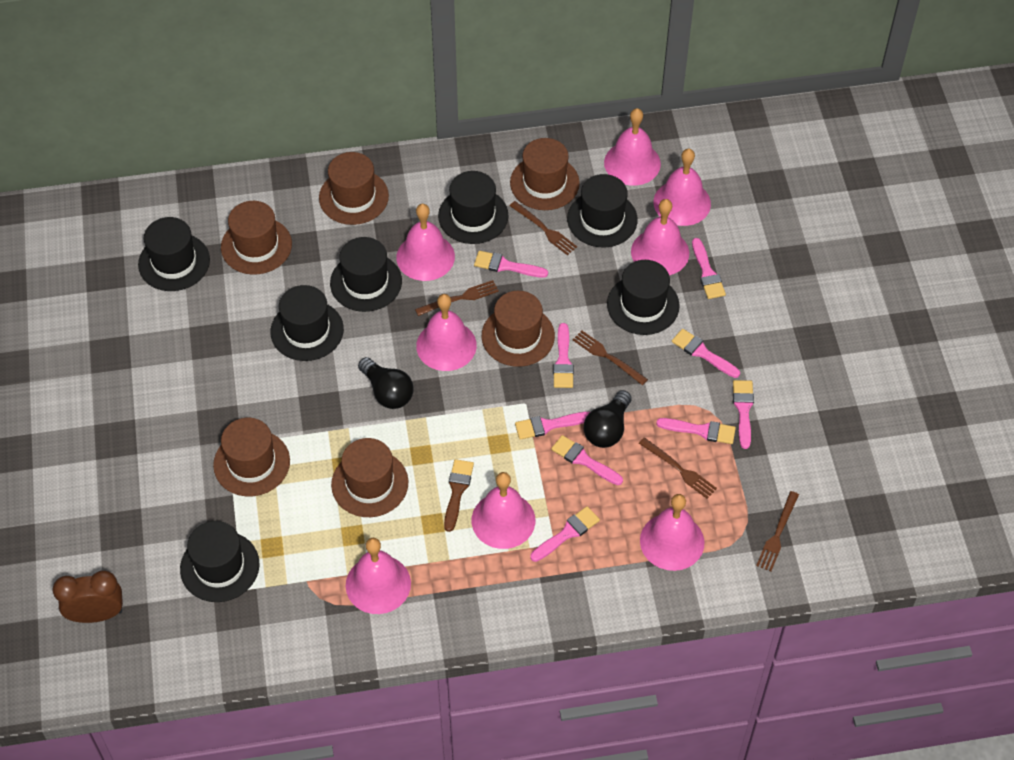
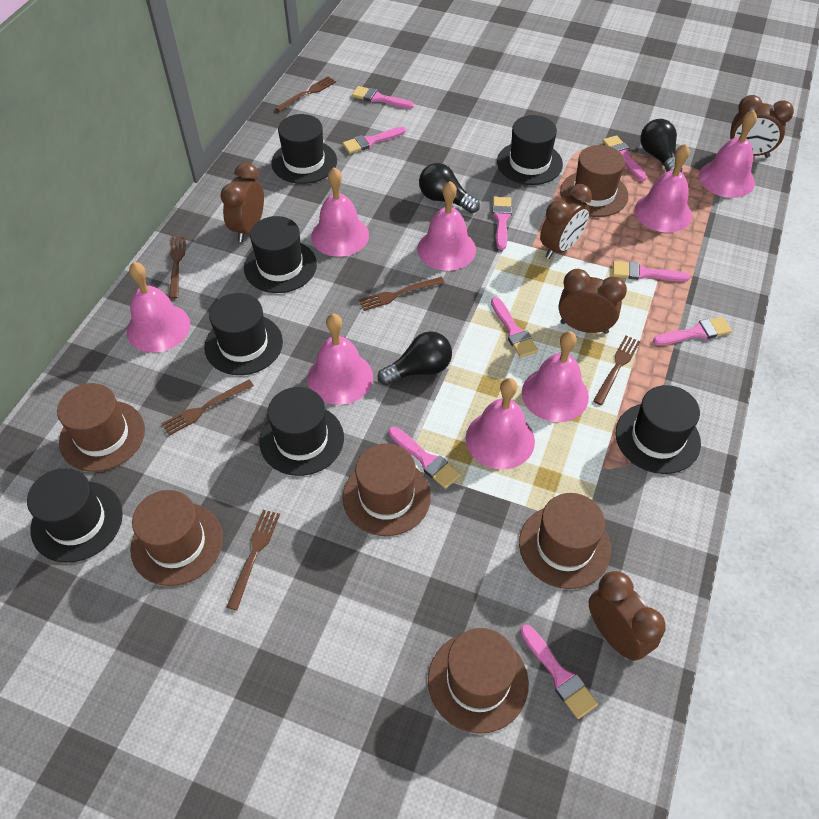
black light bulb: 2 -> 3
brown brush: 1 -> 0
brown clock: 1 -> 5
brown fork: 5 -> 6

